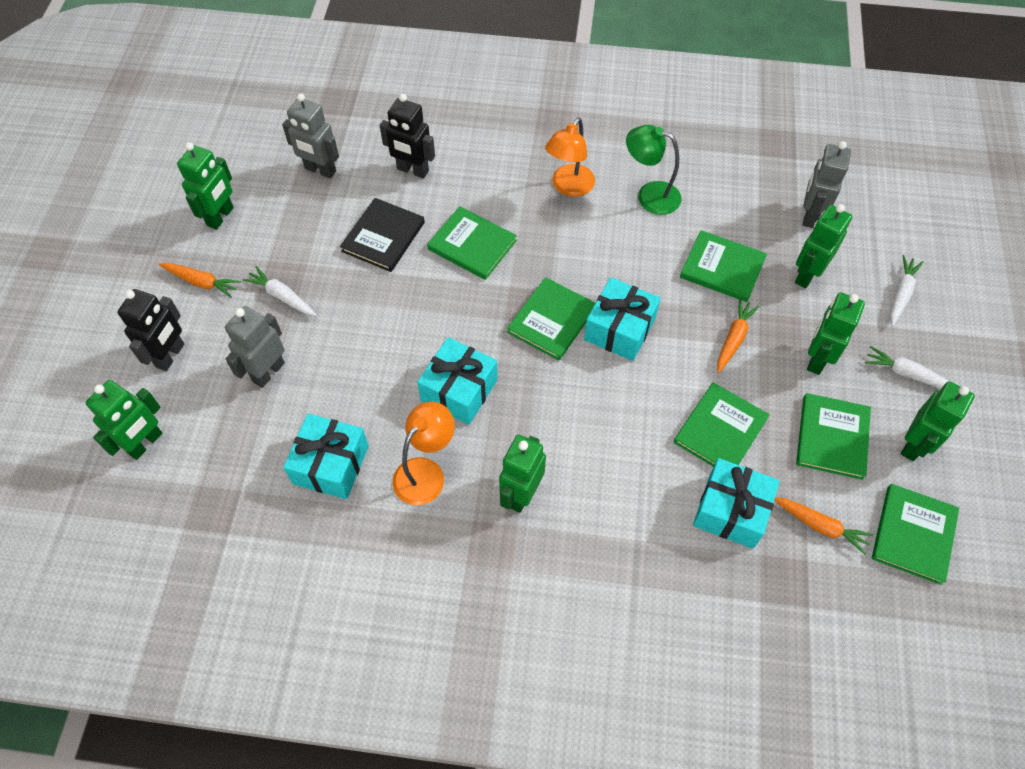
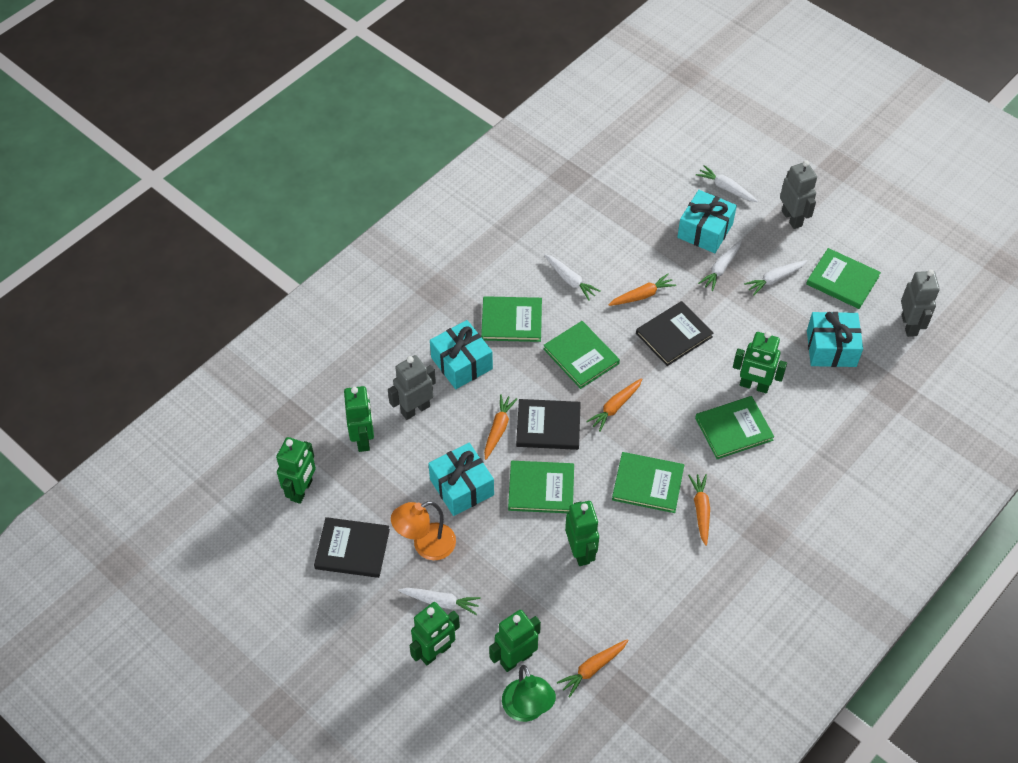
black book: 1 -> 3
black robot: 2 -> 0
orange carrot: 3 -> 5
orange lamp: 2 -> 1
white carrot: 3 -> 5

